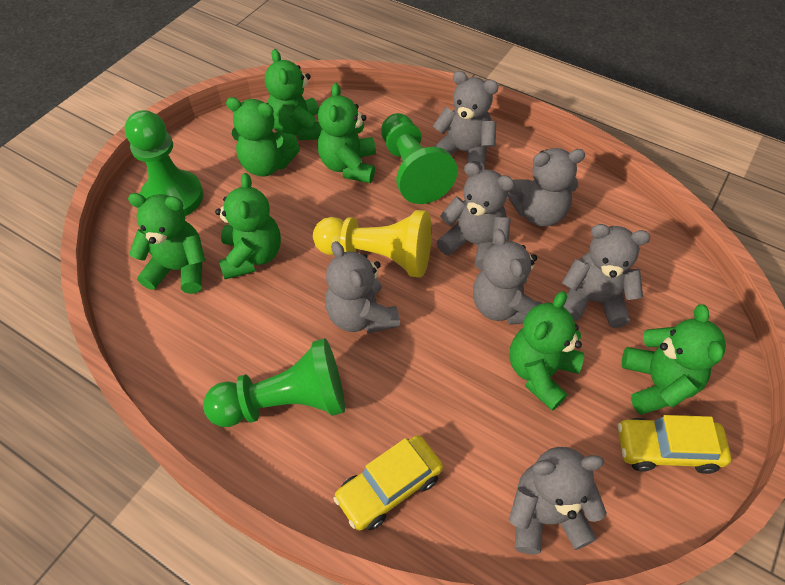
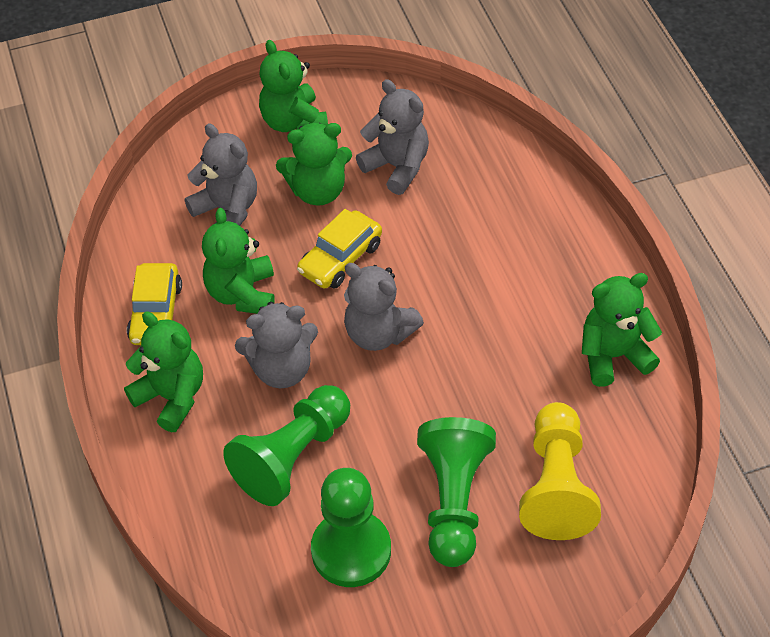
green teddy bear: 7 -> 5
grey teddy bear: 7 -> 4

